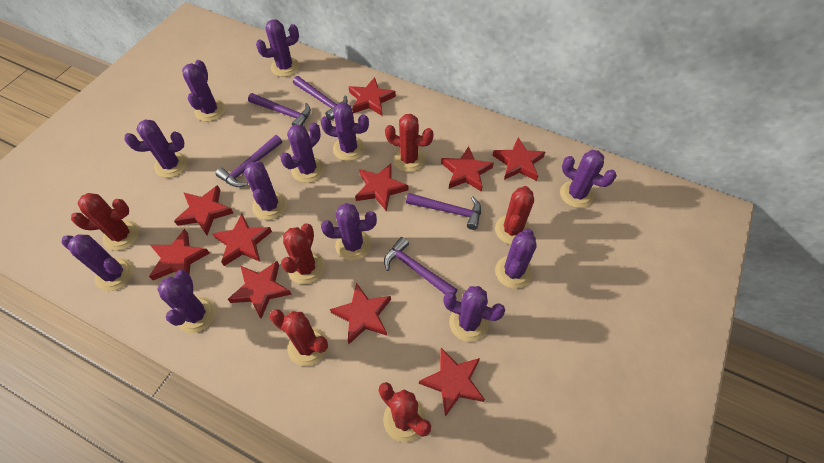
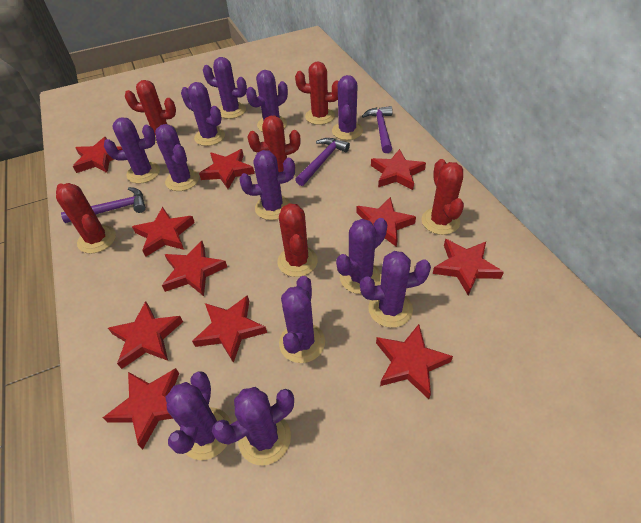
purple hammer: 5 -> 3
red star: 10 -> 11

